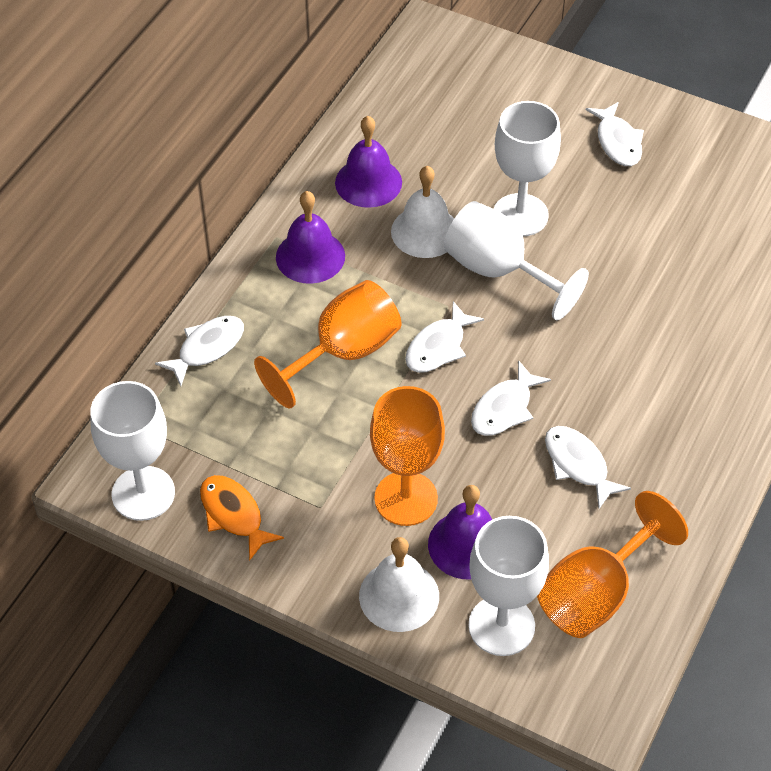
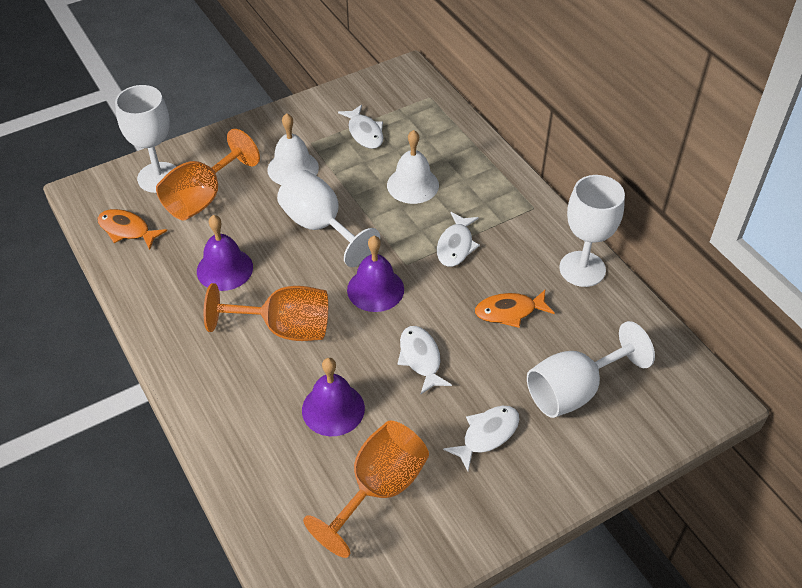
orange fish: 1 -> 2
white fish: 5 -> 4

